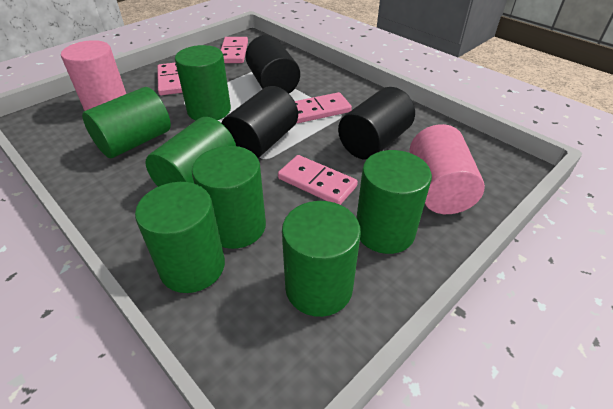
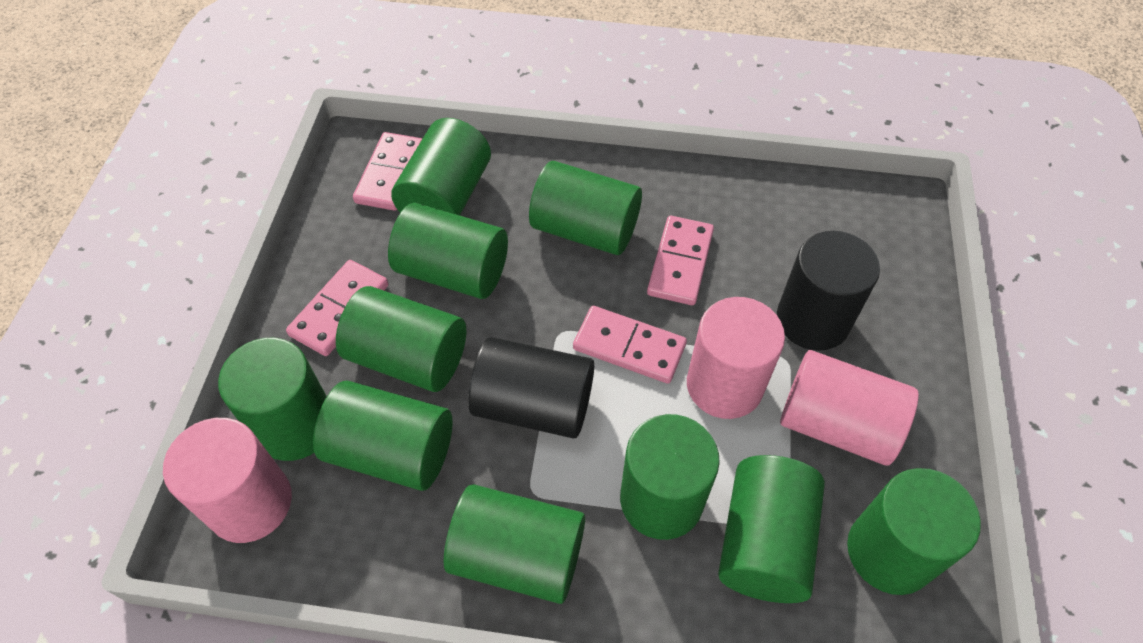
black cylinder: 3 -> 2
green cylinder: 7 -> 10
pink cylinder: 2 -> 3

